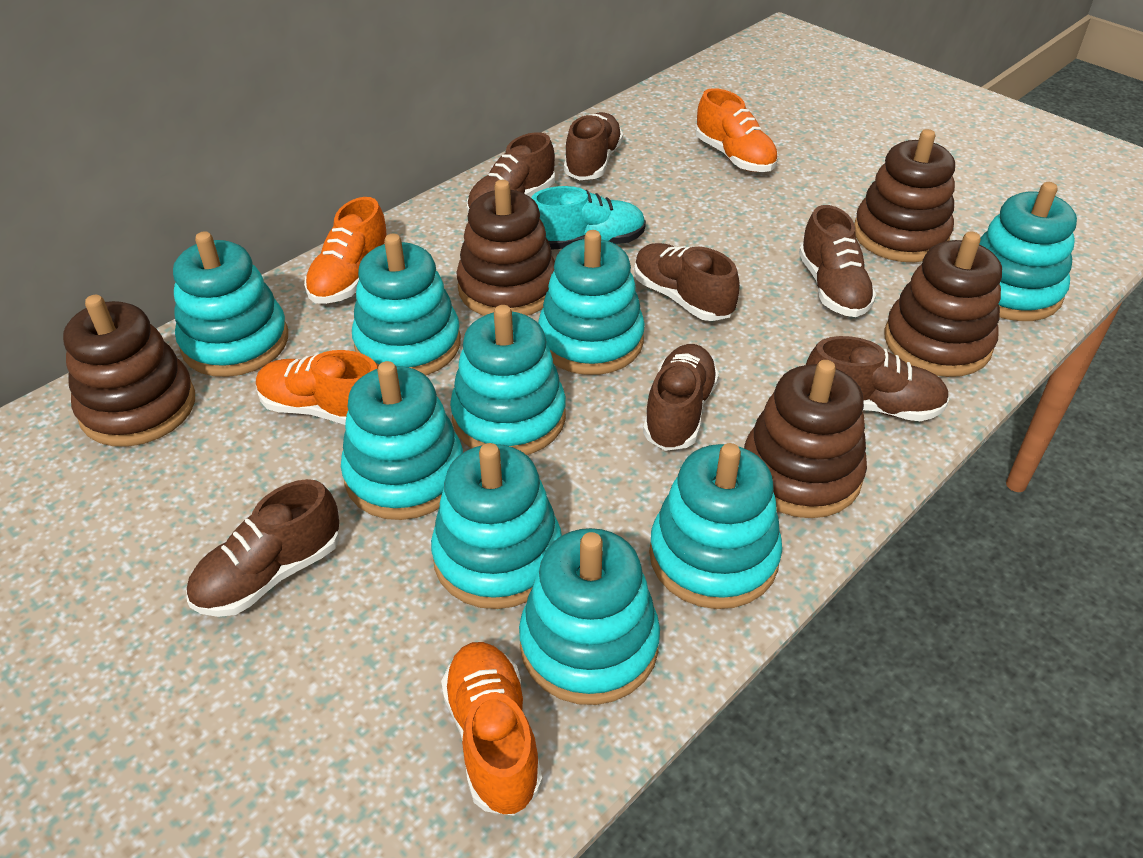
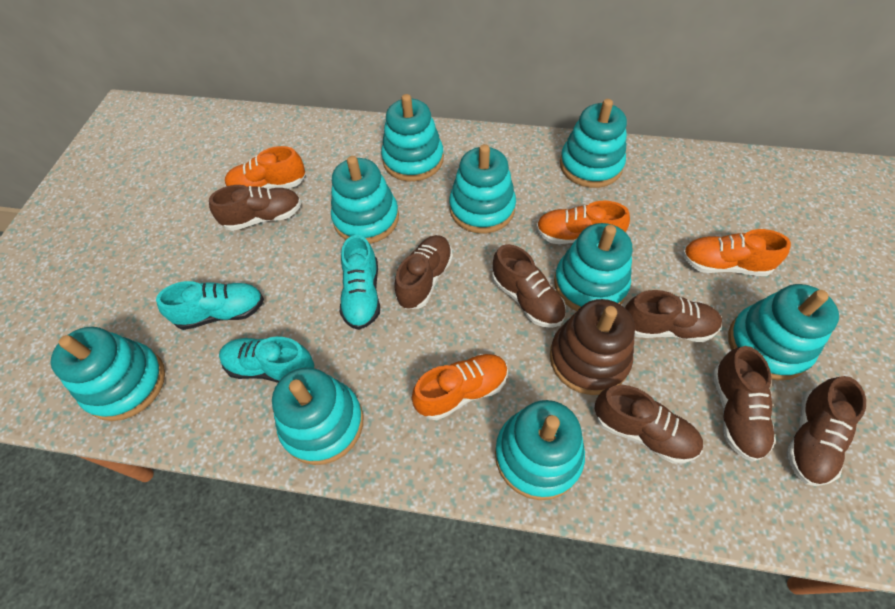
brown stacking toy: 5 -> 1
turquoise shoe: 1 -> 3

